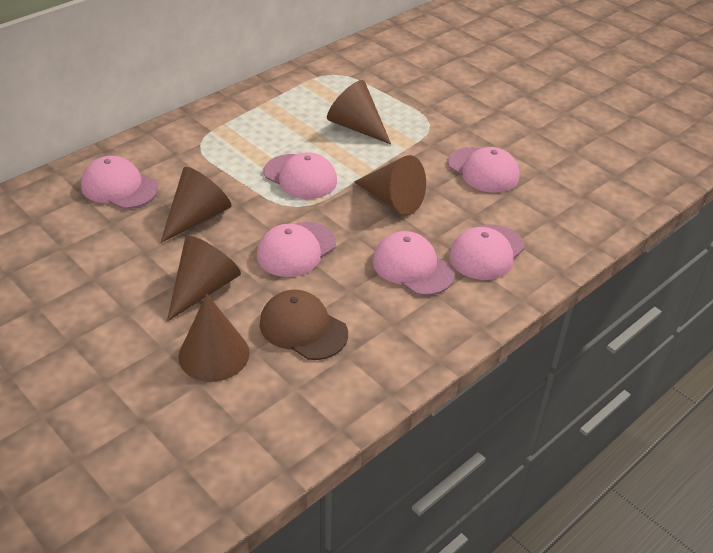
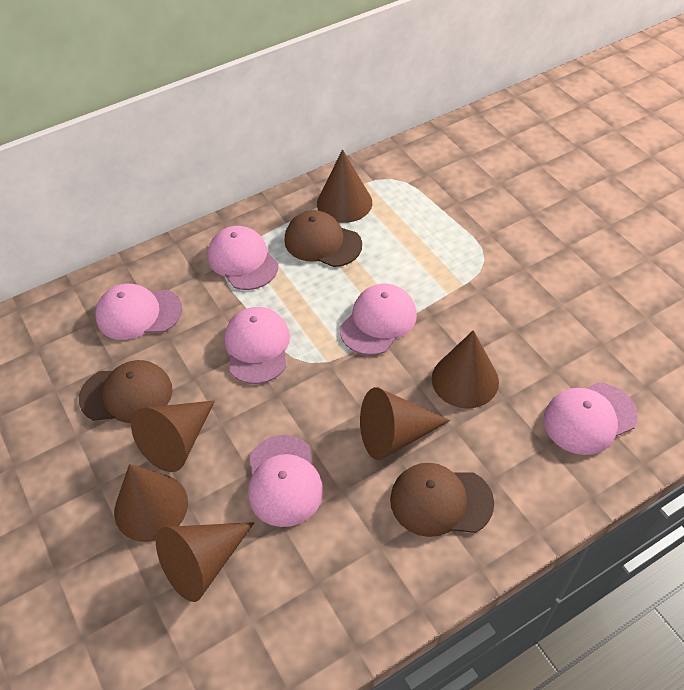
brown cap: 1 -> 3
brown cone: 5 -> 6

